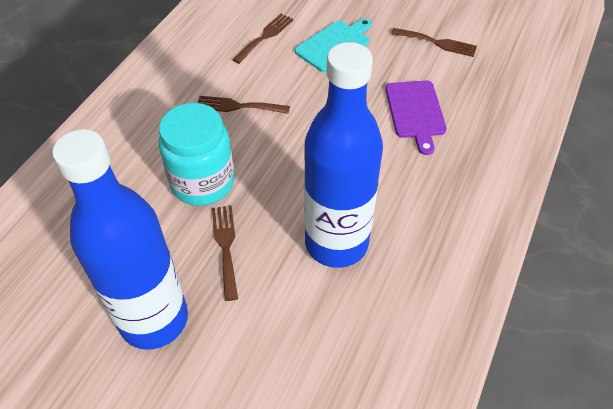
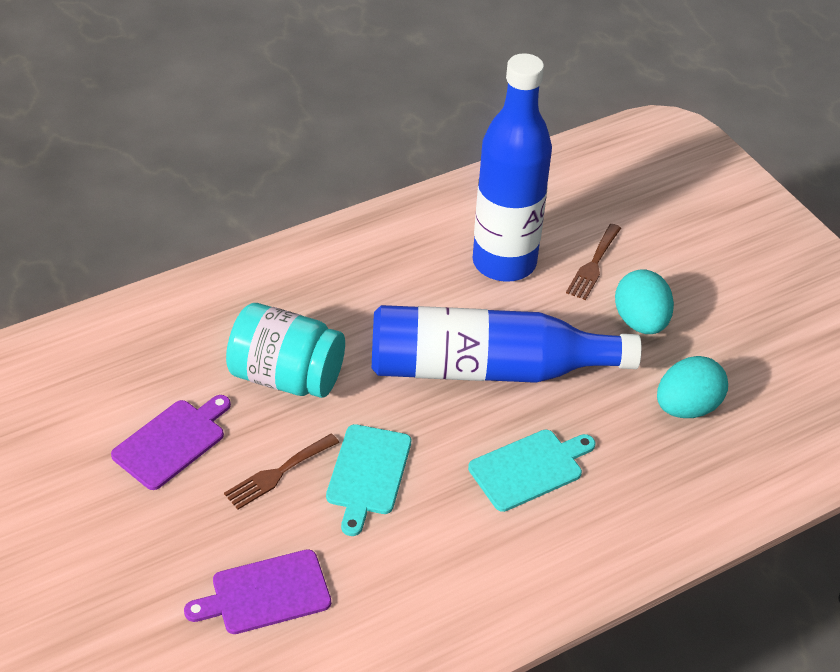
brown fork: 4 -> 2
purple cutting board: 1 -> 2
turquoise cutting board: 1 -> 2
turquoise egg: 0 -> 2

